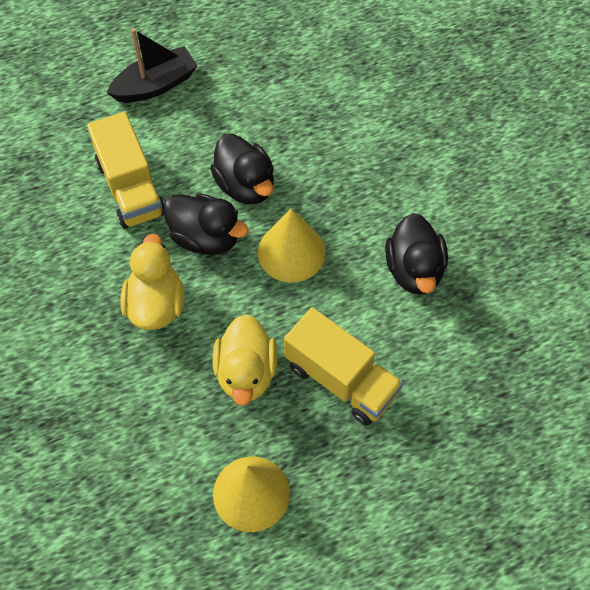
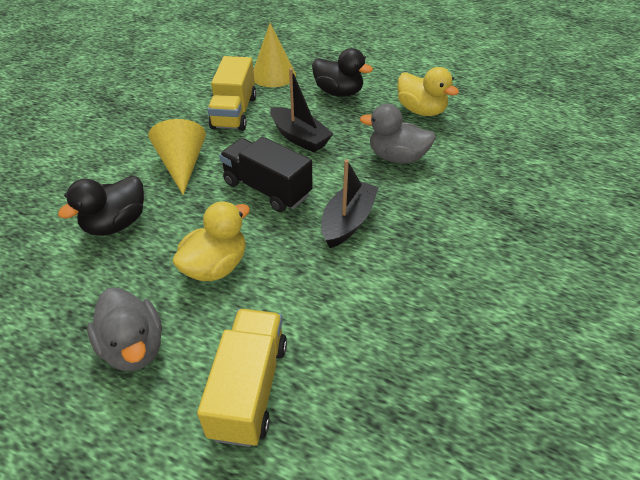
black boat: 1 -> 2
black duck: 3 -> 2
black truck: 0 -> 1
grey duck: 0 -> 2

